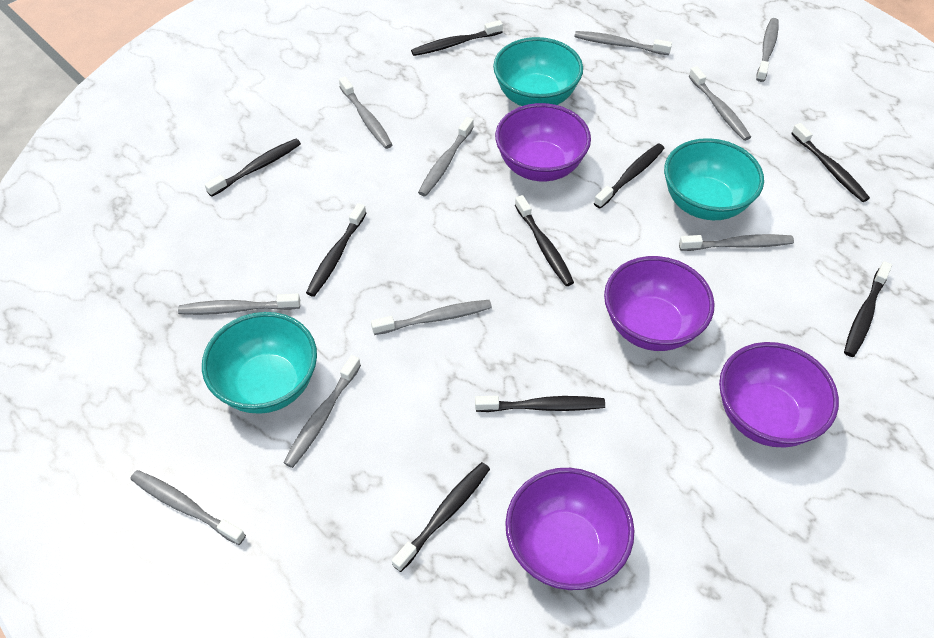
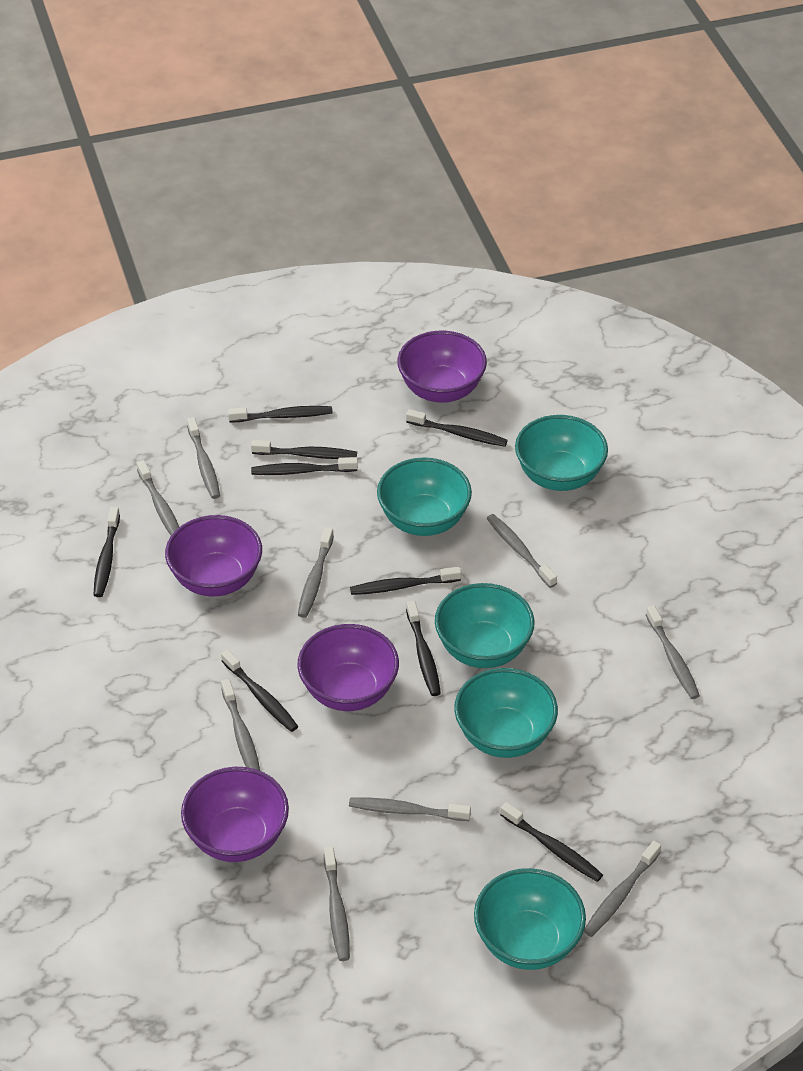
grey toothbrush: 10 -> 9
turquoise bowl: 3 -> 5

